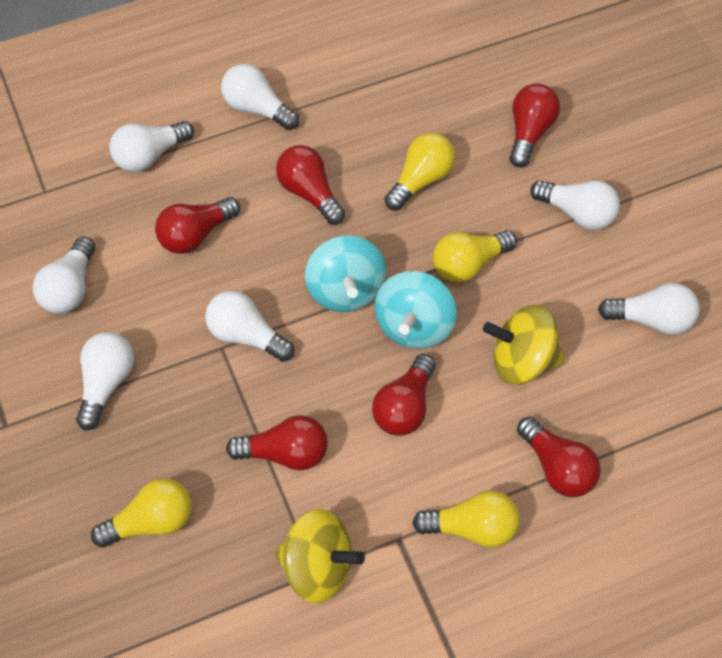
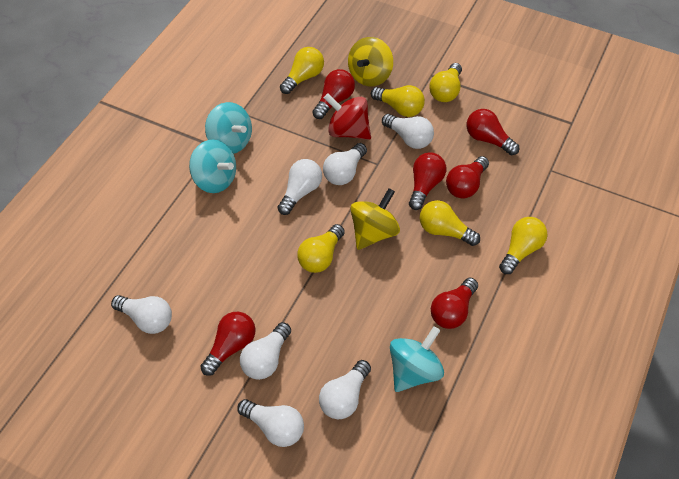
red spinning top: 0 -> 1
turquoise spinning top: 2 -> 3
yellow light bulb: 4 -> 6

